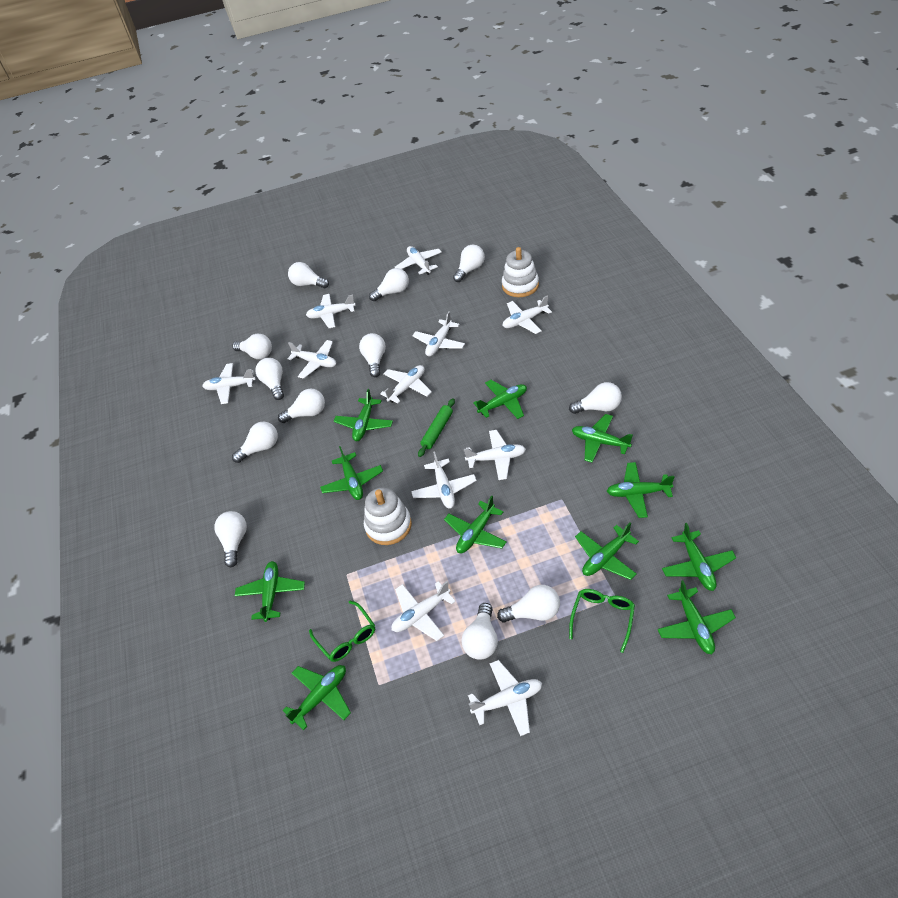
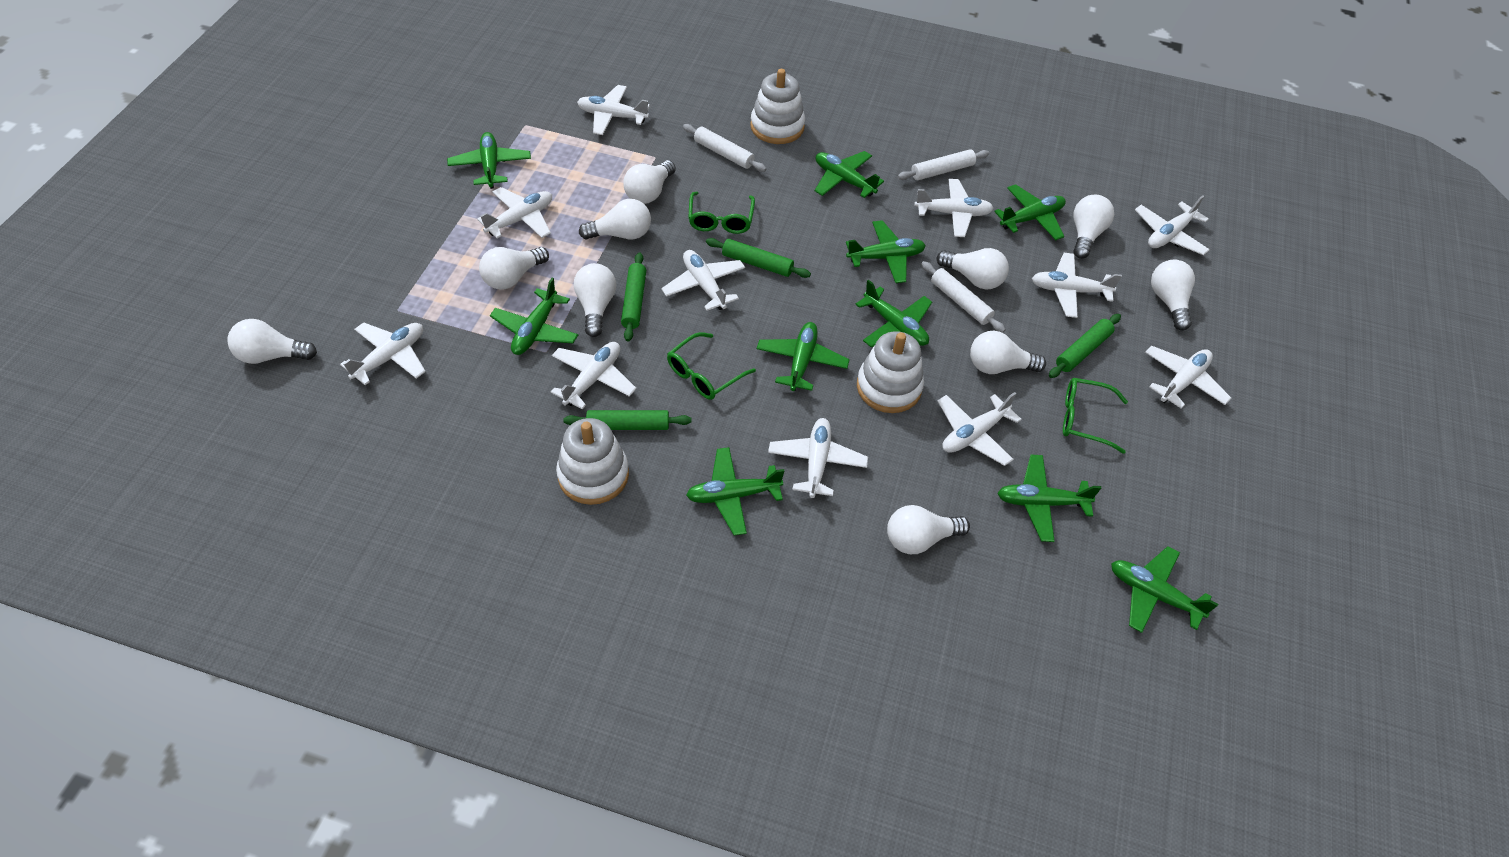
green glasses: 2 -> 3
green plane: 11 -> 10
green rolling pin: 1 -> 4
white light bulb: 12 -> 10
white rolling pin: 0 -> 3
white stacking toy: 2 -> 3

